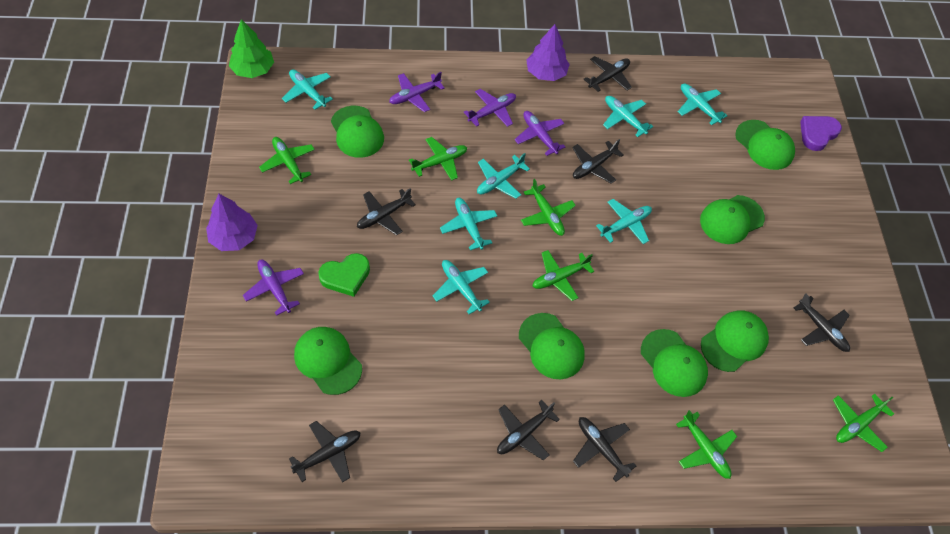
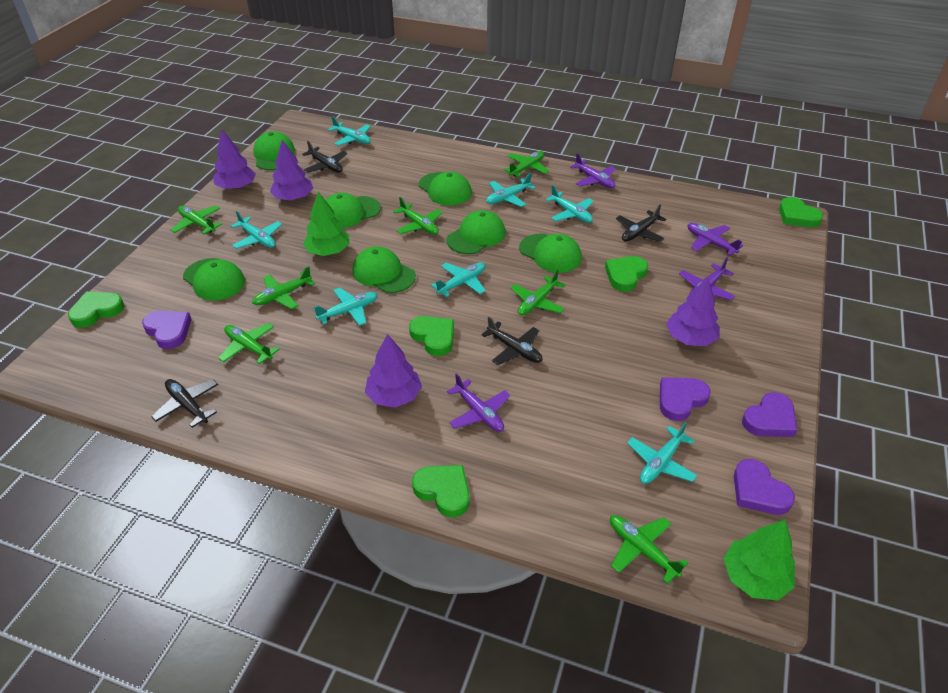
black plane: 7 -> 4
green heart: 1 -> 5
green plane: 6 -> 7
green tree: 1 -> 2
purple heart: 1 -> 4
purple tree: 2 -> 4

